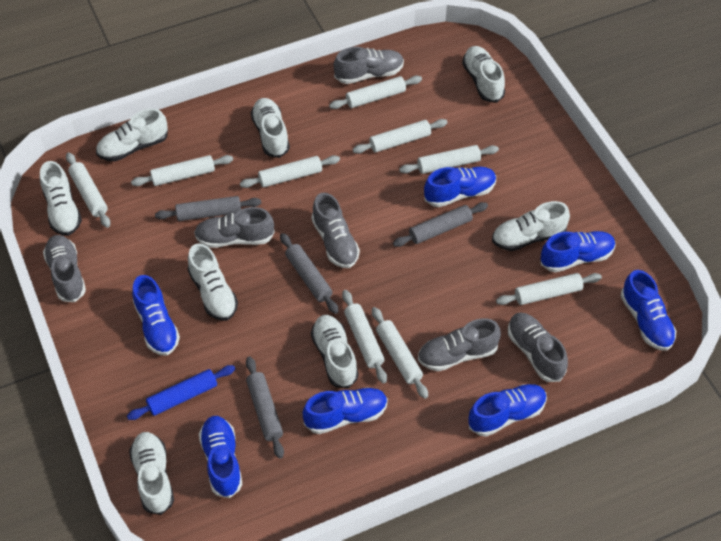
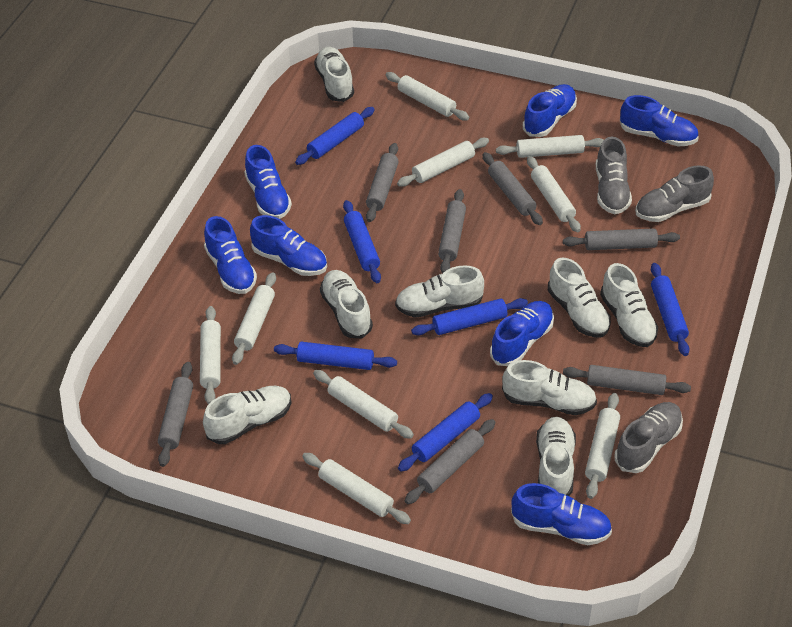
blue rolling pin: 1 -> 6
grey rolling pin: 4 -> 7
grey shoe: 6 -> 3

